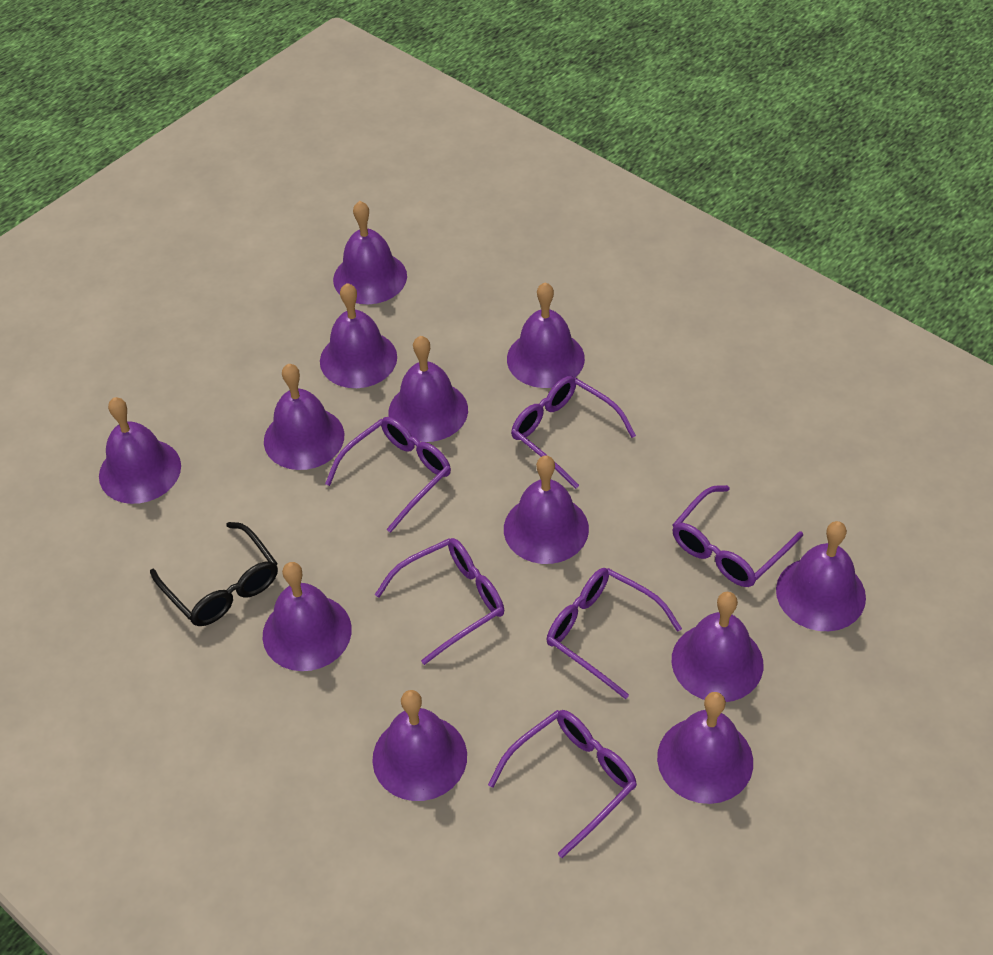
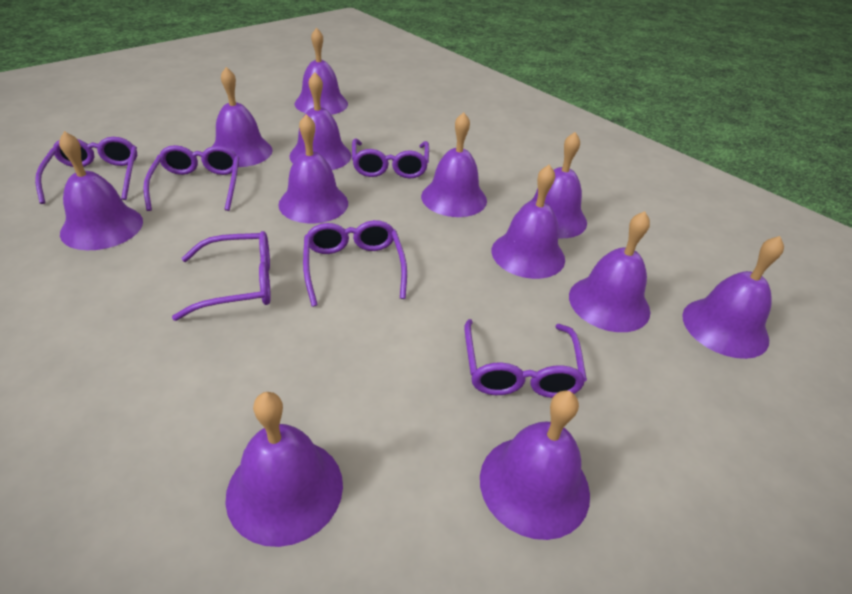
black glasses: 1 -> 0

